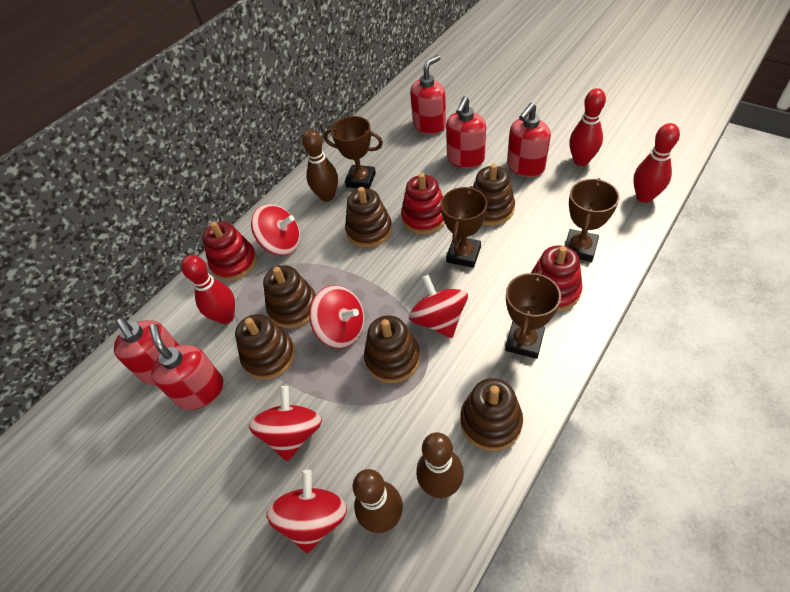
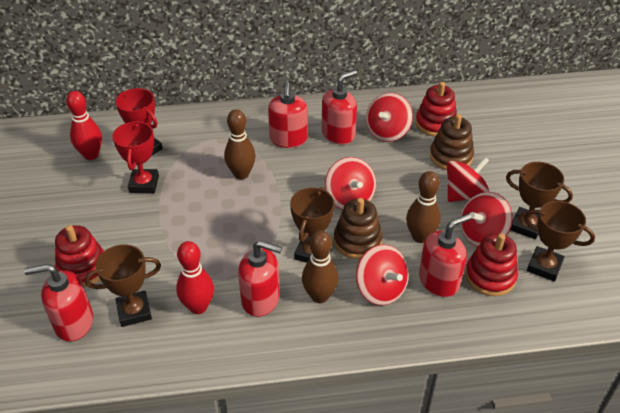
brown stacking toy: 6 -> 2
red bowling pin: 3 -> 2
red trophy: 0 -> 2

